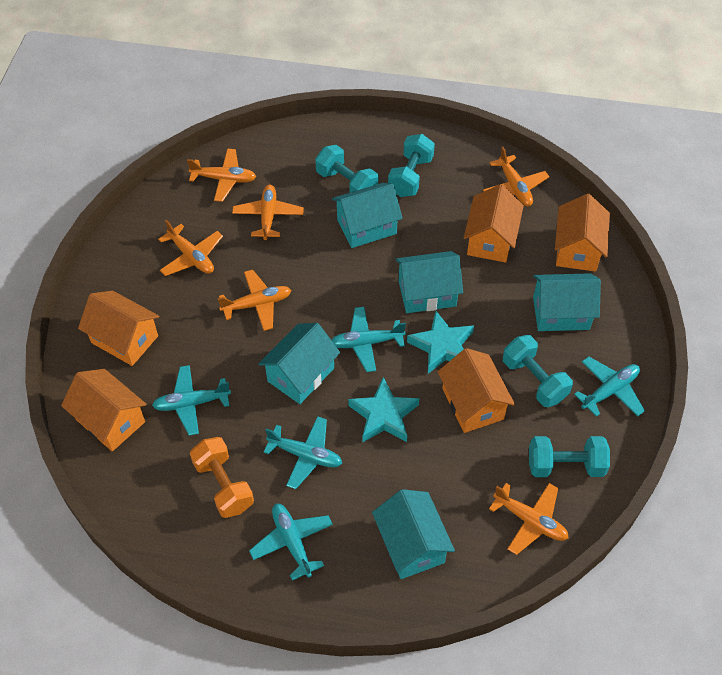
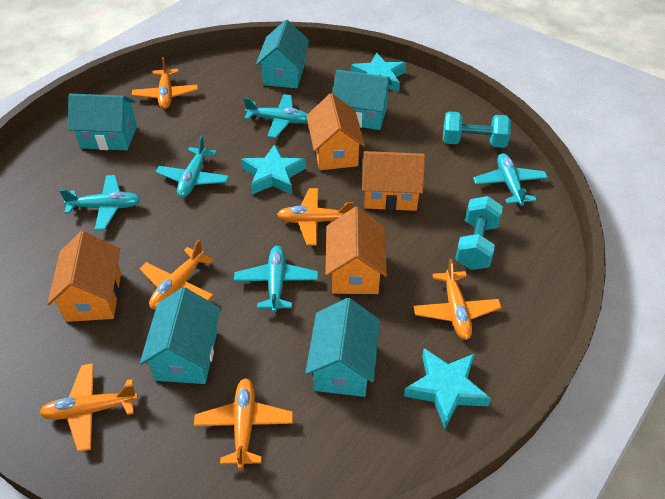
orange dumbbell: 1 -> 0
orange house: 5 -> 4
turquoise dumbbell: 4 -> 2
turquoise star: 2 -> 3

